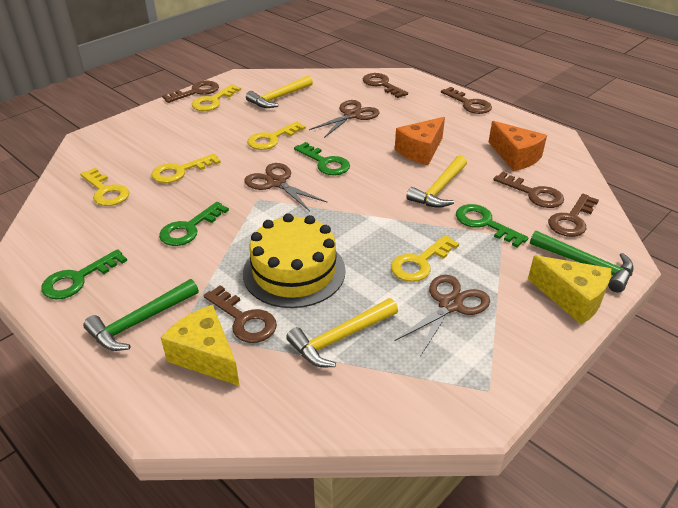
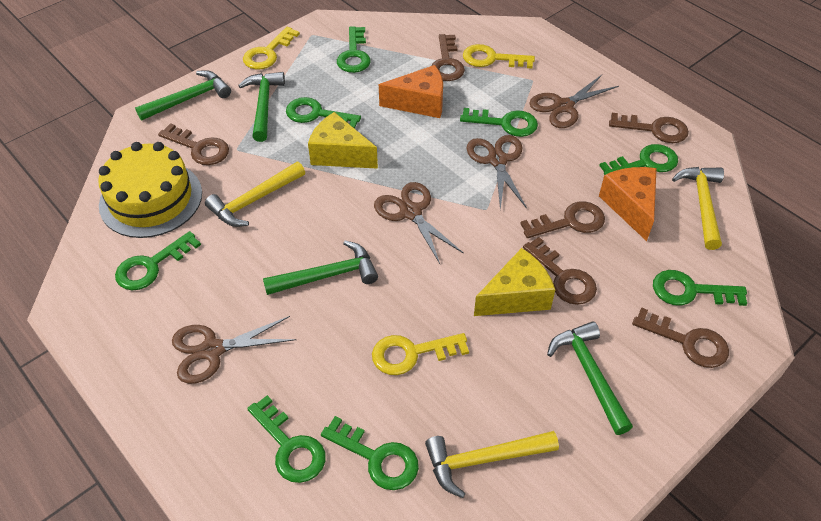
brown scissors: 3 -> 4
green hammer: 2 -> 4
green key: 4 -> 8
yellow key: 5 -> 3

